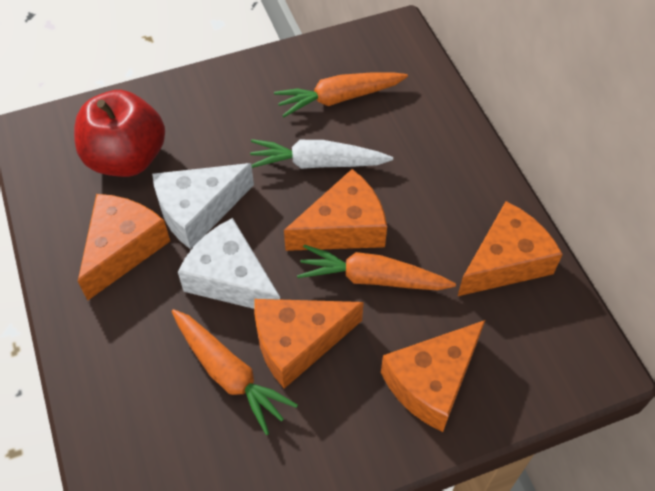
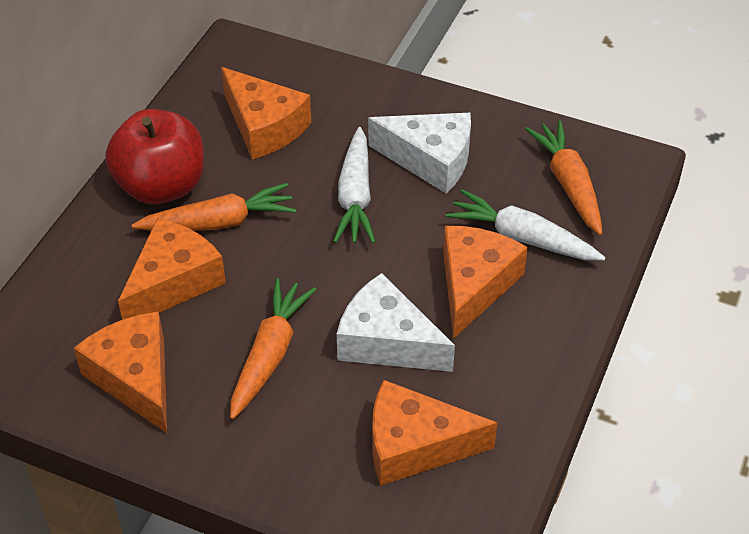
white carrot: 1 -> 2

